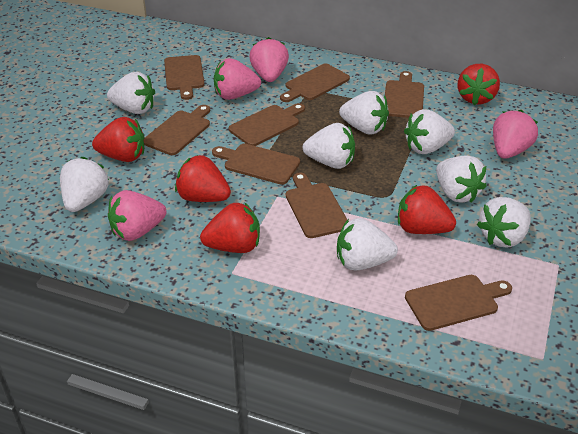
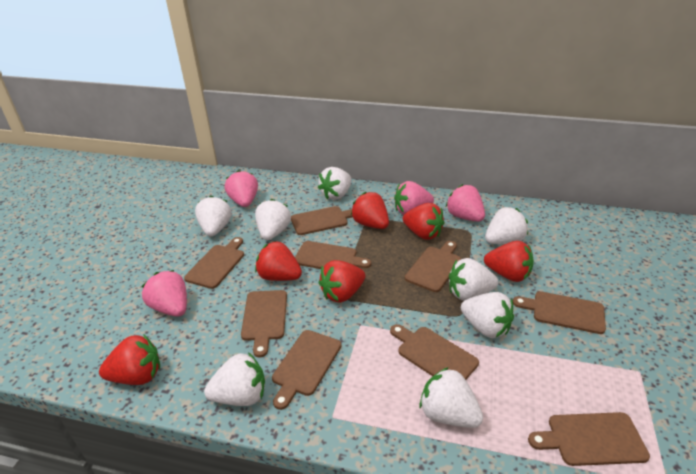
brown cutting board: 8 -> 9
red strawberry: 5 -> 6

